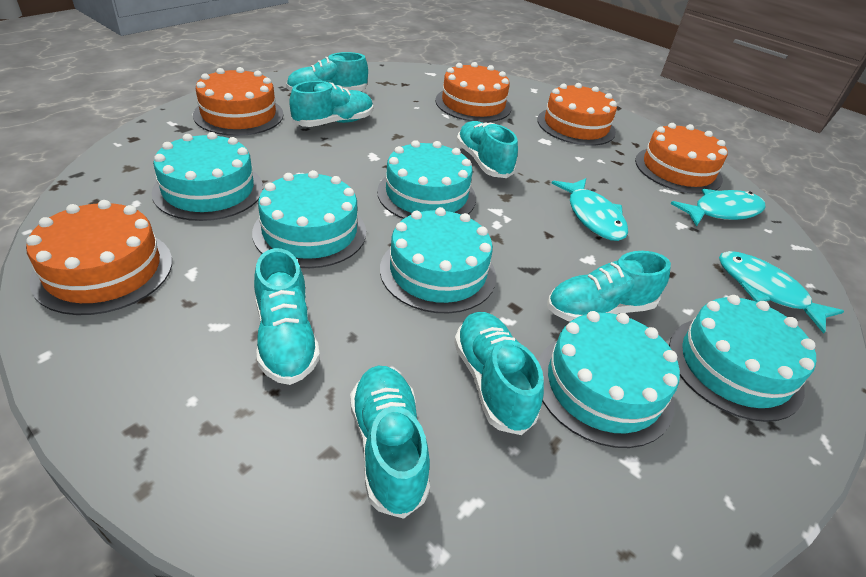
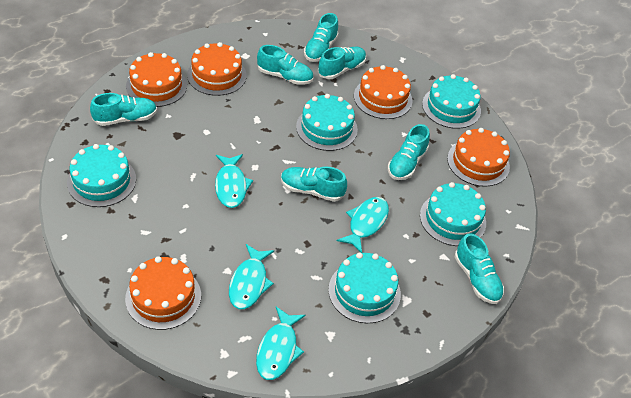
turquoise cake: 6 -> 5
turquoise fish: 3 -> 4

